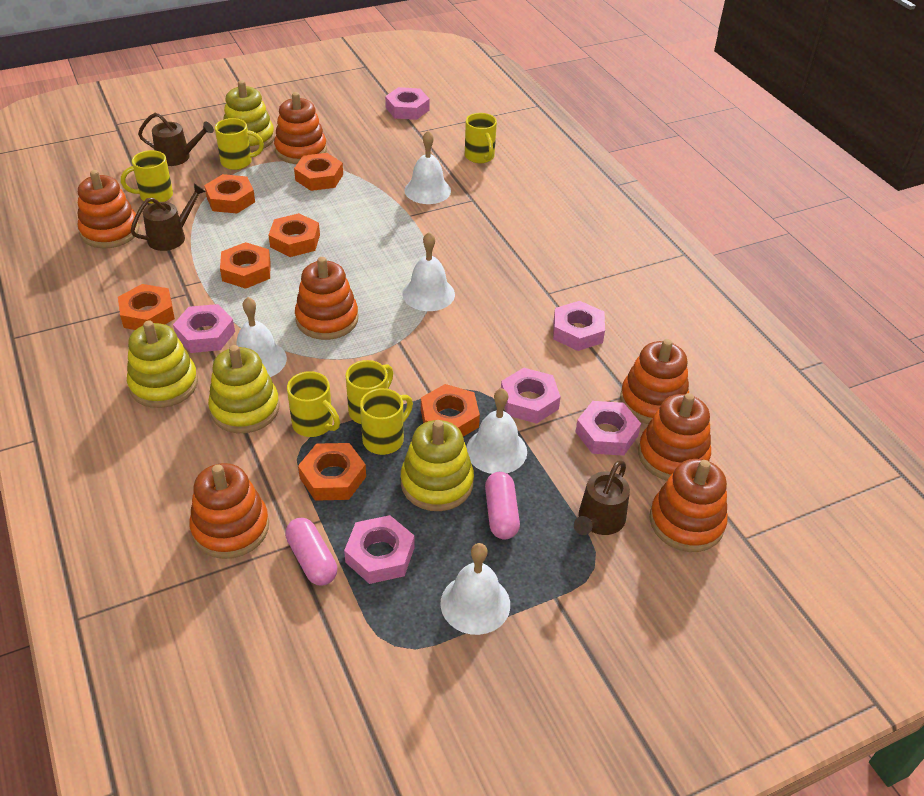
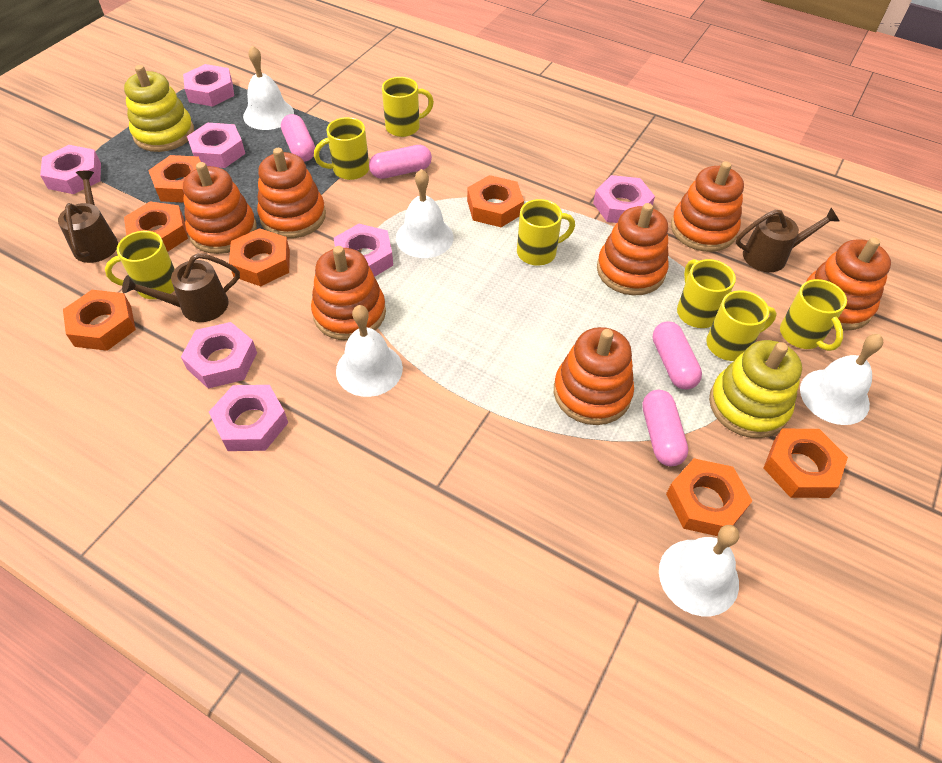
pink capsule: 2 -> 4
pink nut: 6 -> 7
yellow mug: 6 -> 7
yellow stacking toy: 4 -> 2

